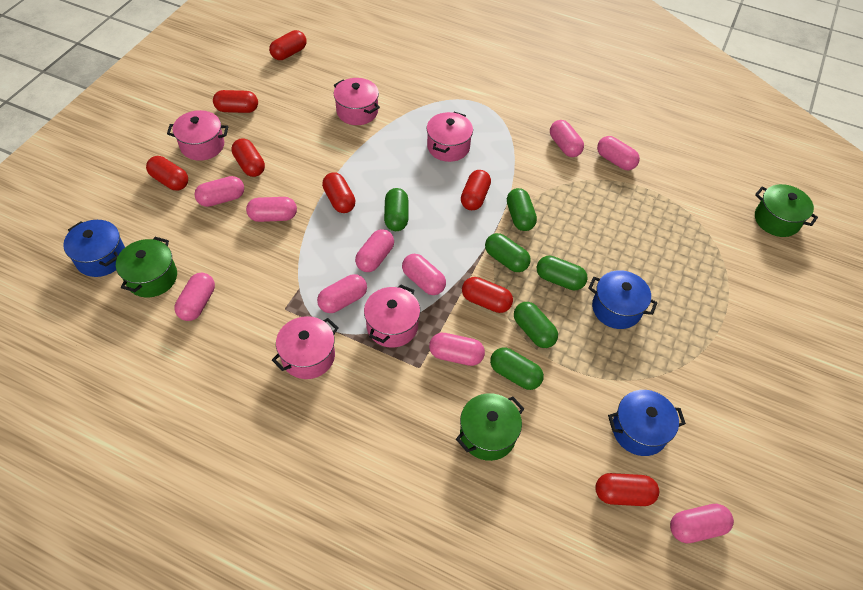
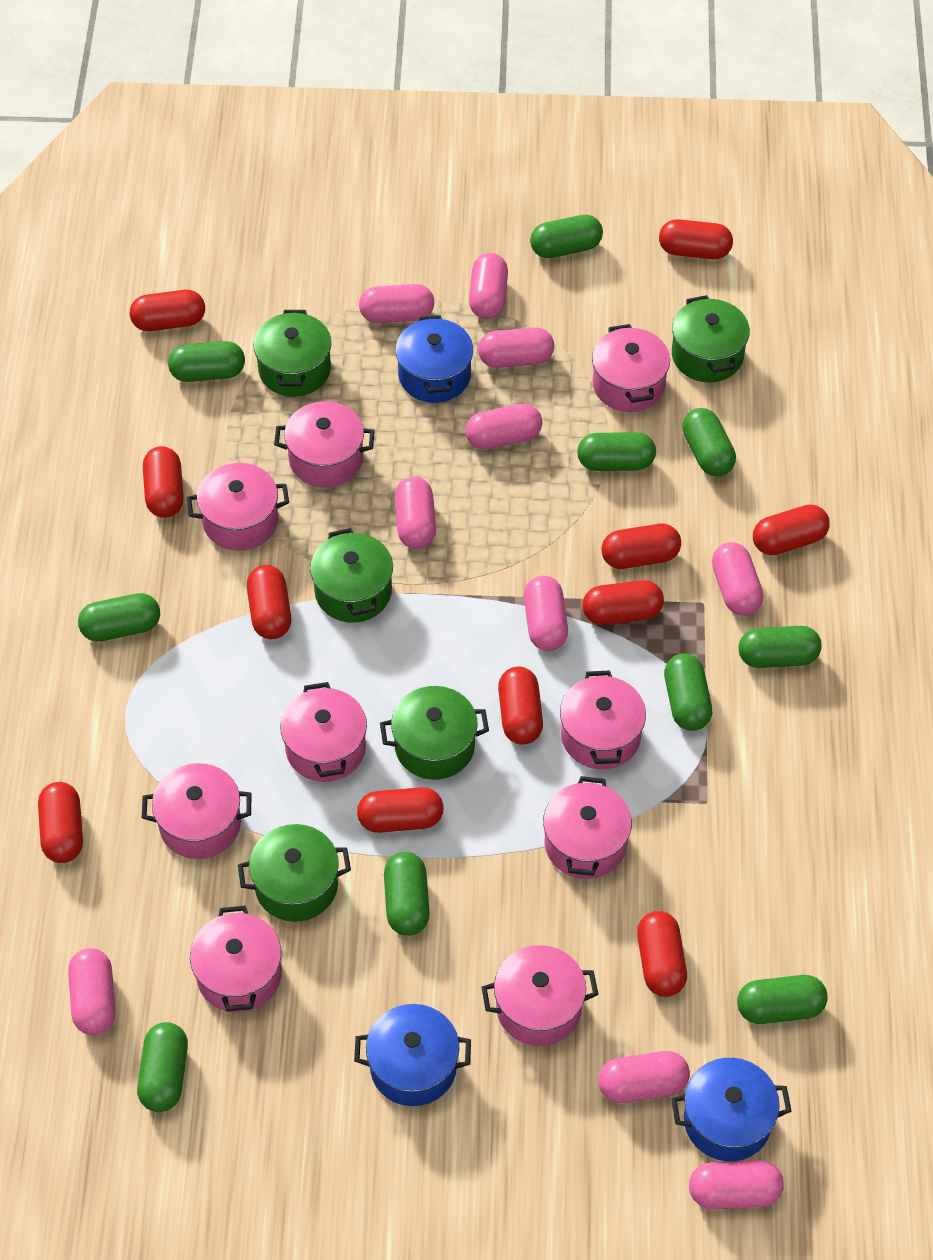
green capsule: 6 -> 10
green pot: 3 -> 5
pink pot: 5 -> 9
red capsule: 8 -> 11

